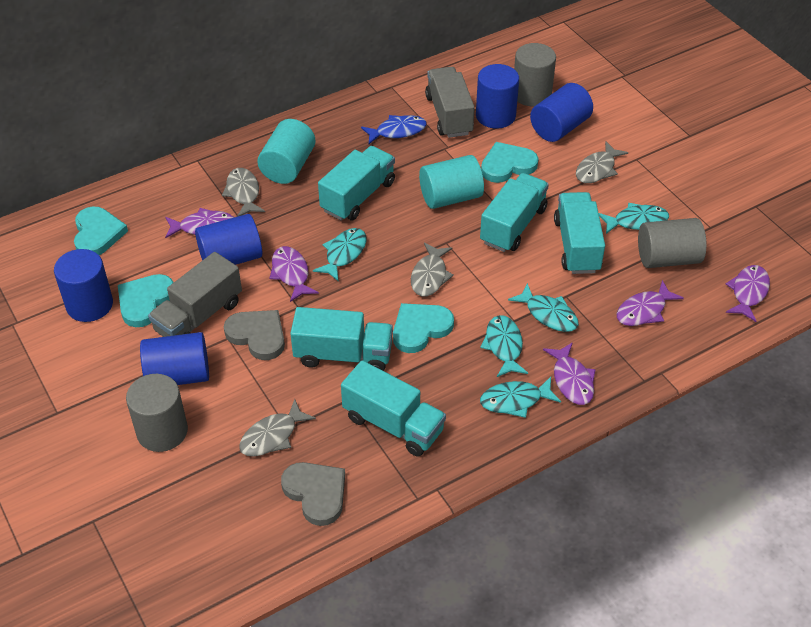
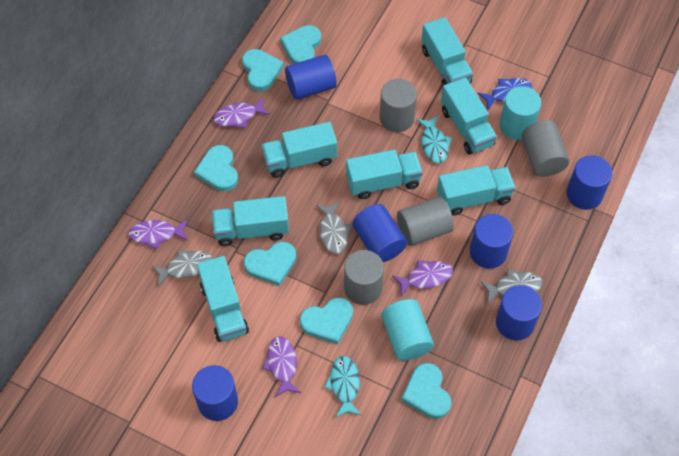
blue cylinder: 5 -> 6
grey cylinder: 3 -> 4
grey fish: 4 -> 3
grey heart: 2 -> 0
grey truck: 2 -> 0
purple fish: 5 -> 4
turquoise fish: 5 -> 2
turquoise heart: 4 -> 6
turquoise truck: 5 -> 7

